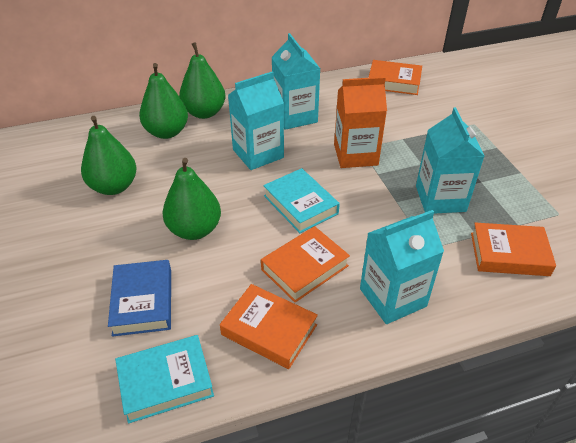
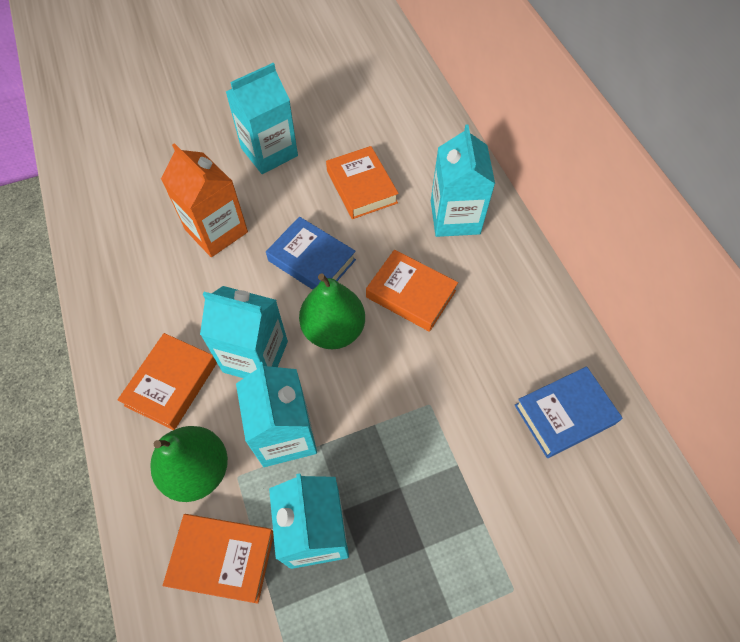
blue book: 1 -> 2
green pear: 4 -> 2
turquoise book: 2 -> 0
turquoise carton: 4 -> 5

